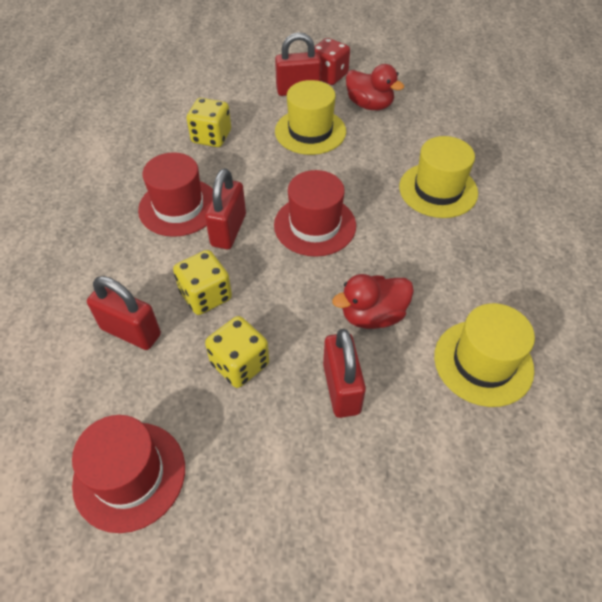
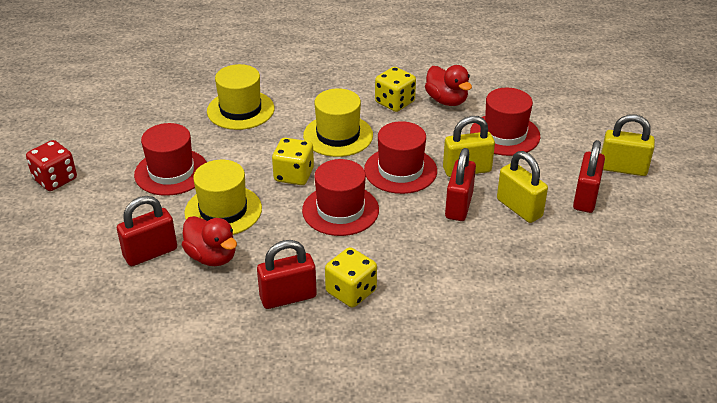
red hat: 3 -> 4
yellow padlock: 0 -> 3

